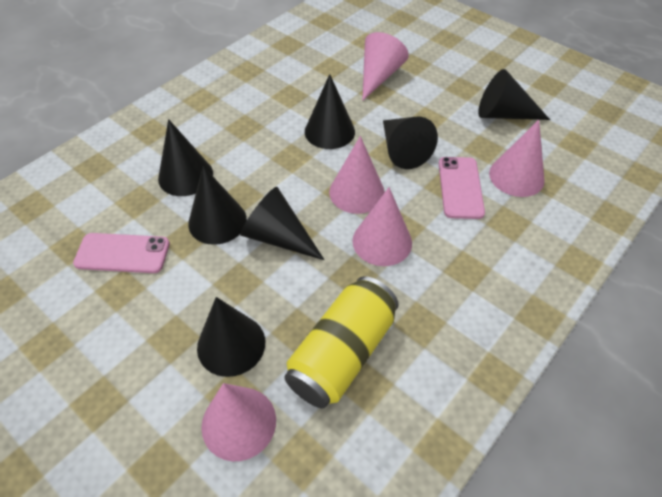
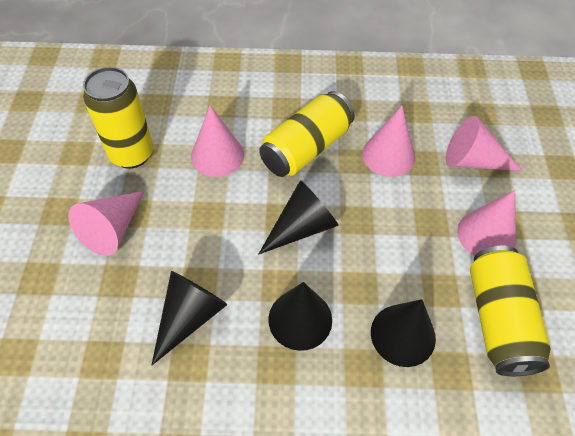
black cone: 7 -> 4
pink phone: 2 -> 0
yellow can: 1 -> 3

